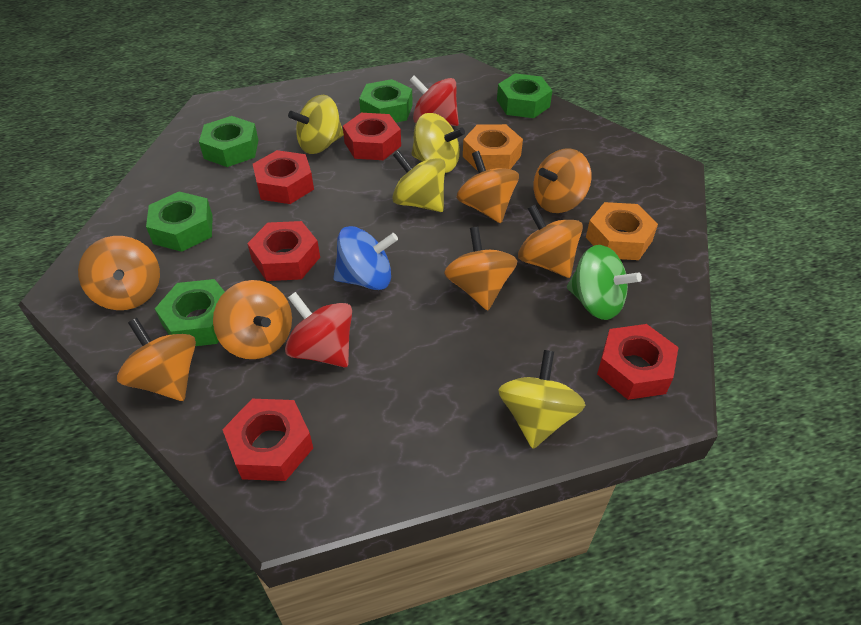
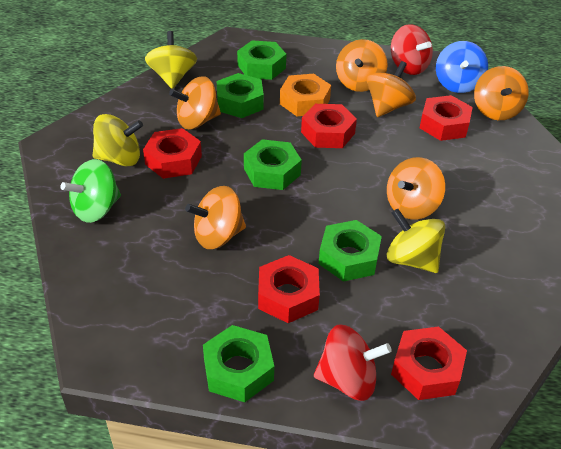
orange nut: 2 -> 1
orange spinning top: 7 -> 6
yellow spinning top: 4 -> 3

